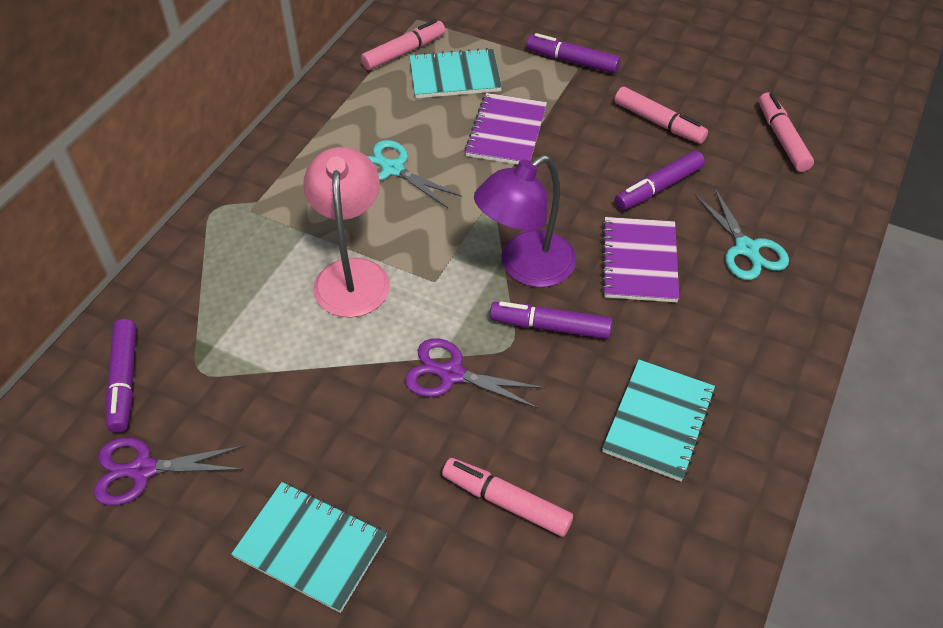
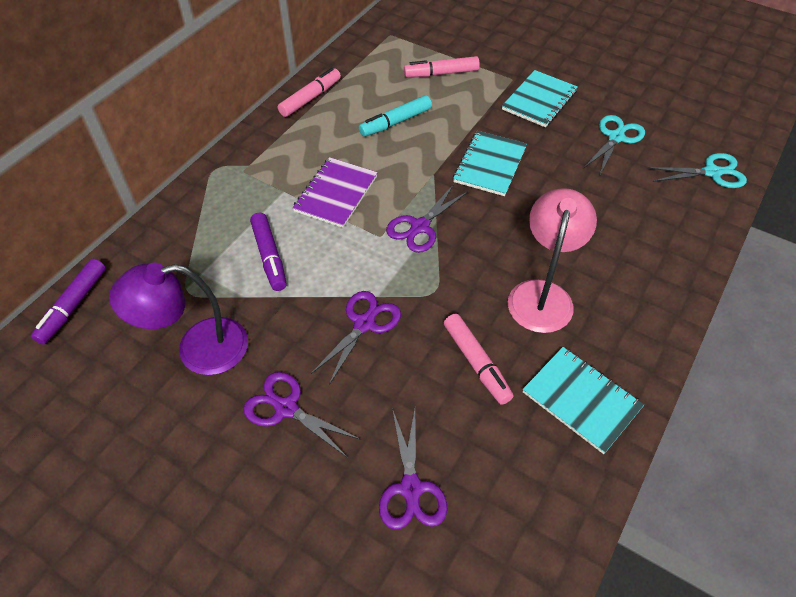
pink marker: 4 -> 3
purple marker: 4 -> 2
purple notebook: 2 -> 1
purple scissors: 2 -> 4
turquoise marker: 0 -> 1

